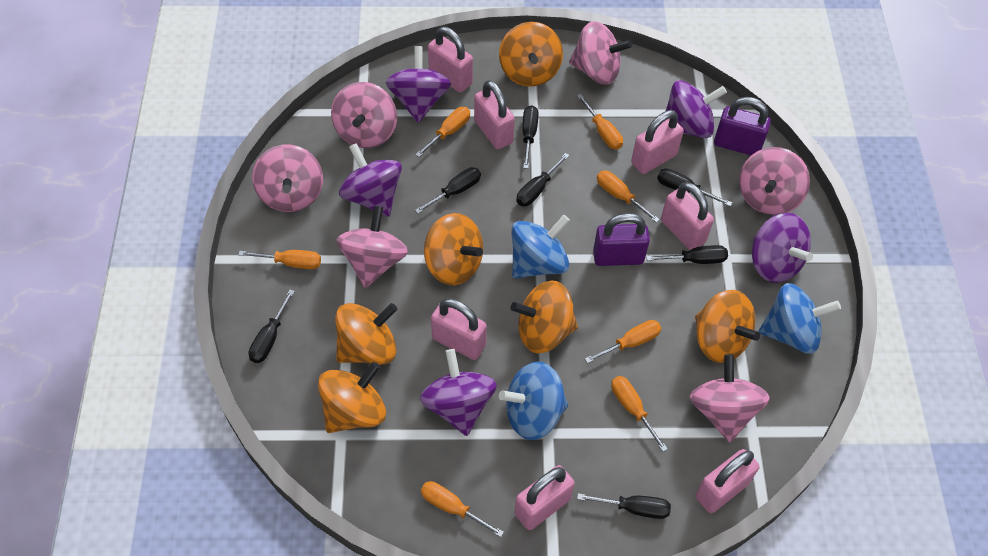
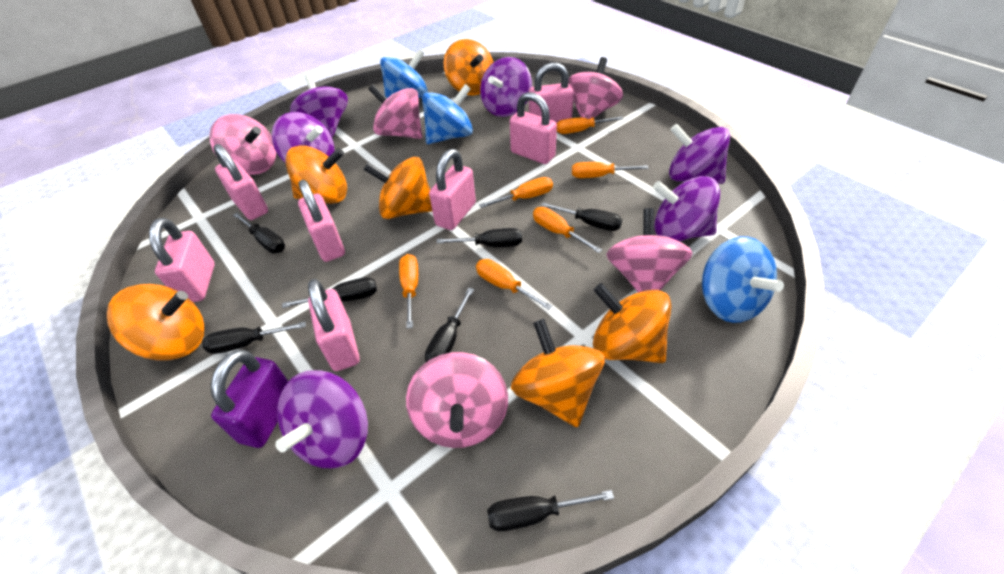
orange screwdriver: 7 -> 6
pink spinning top: 6 -> 5
purple padlock: 2 -> 1
purple spinning top: 5 -> 6

